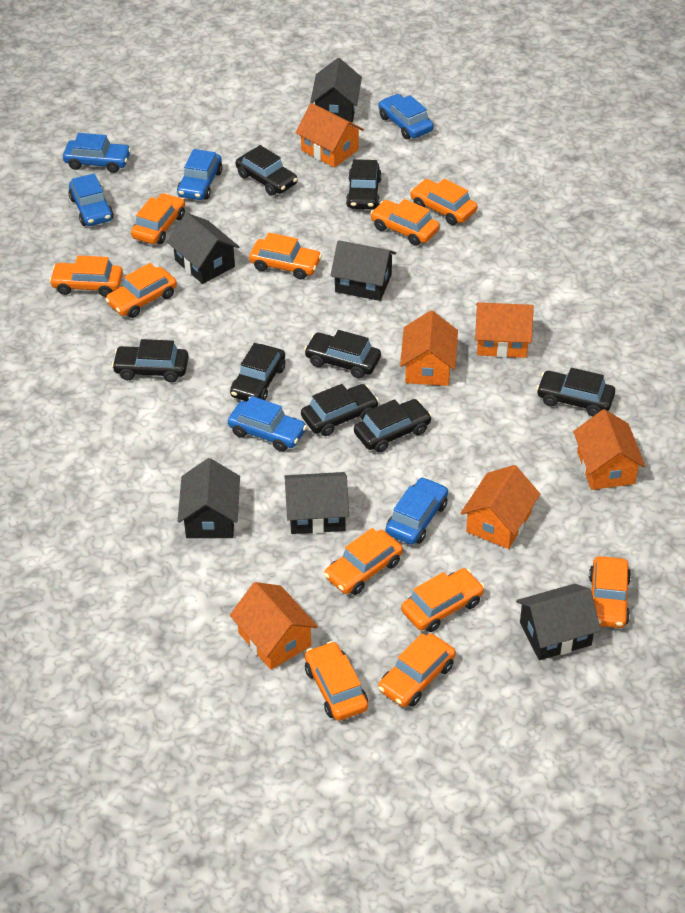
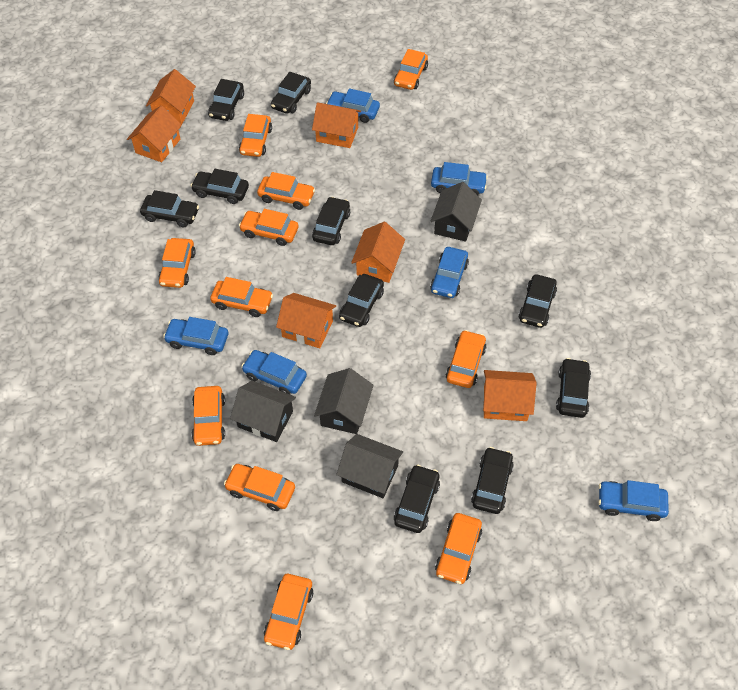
black car: 8 -> 10
black house: 6 -> 4

